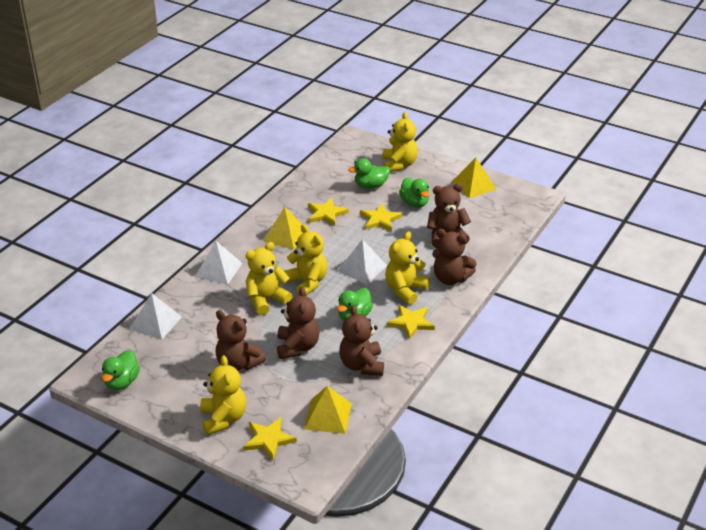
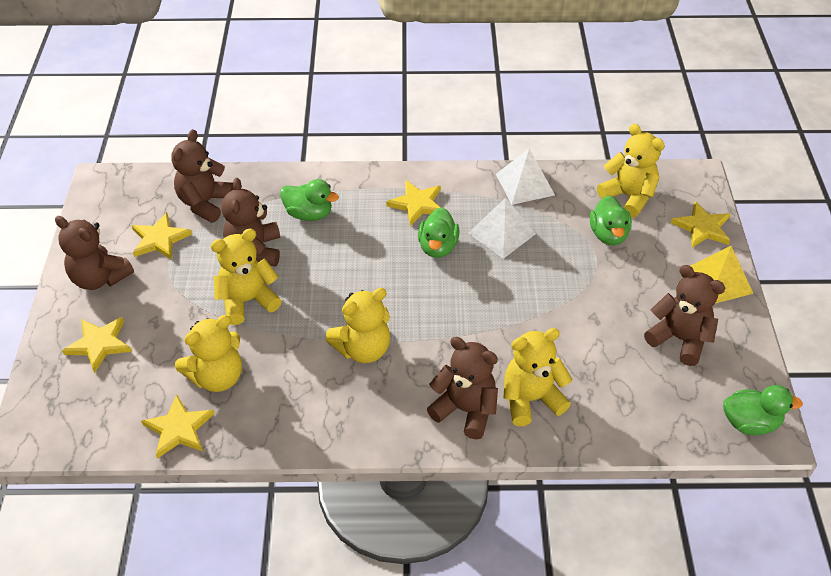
white pyramid: 3 -> 2
yellow pyramid: 3 -> 1
yellow star: 4 -> 5

